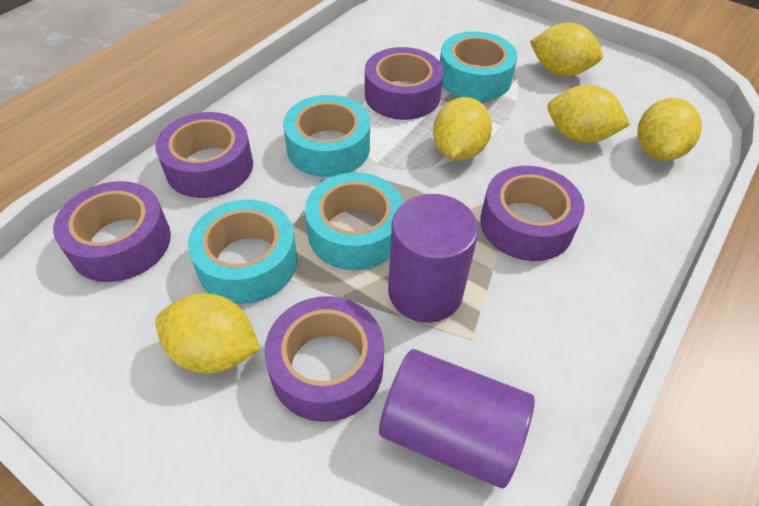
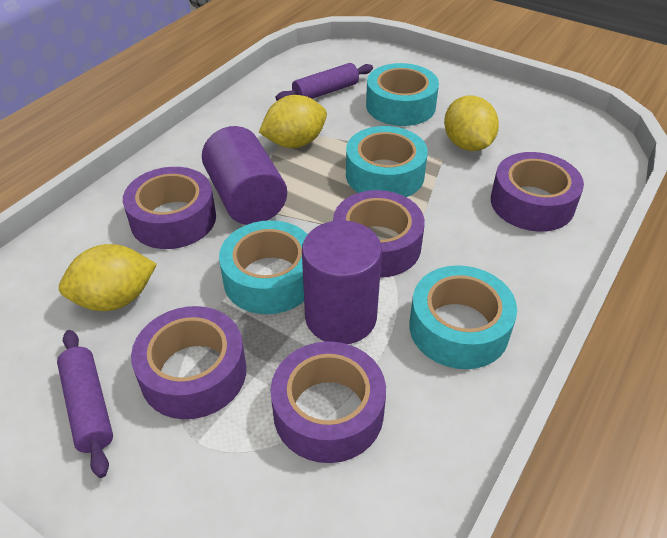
purple rolling pin: 0 -> 2
yellow lemon: 5 -> 3

